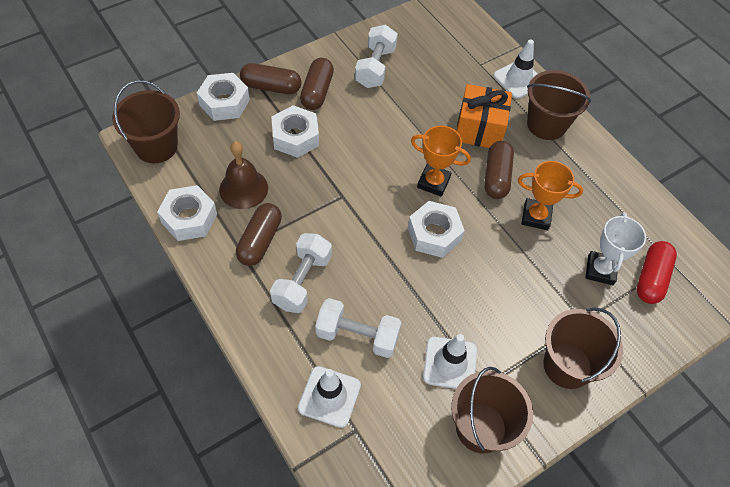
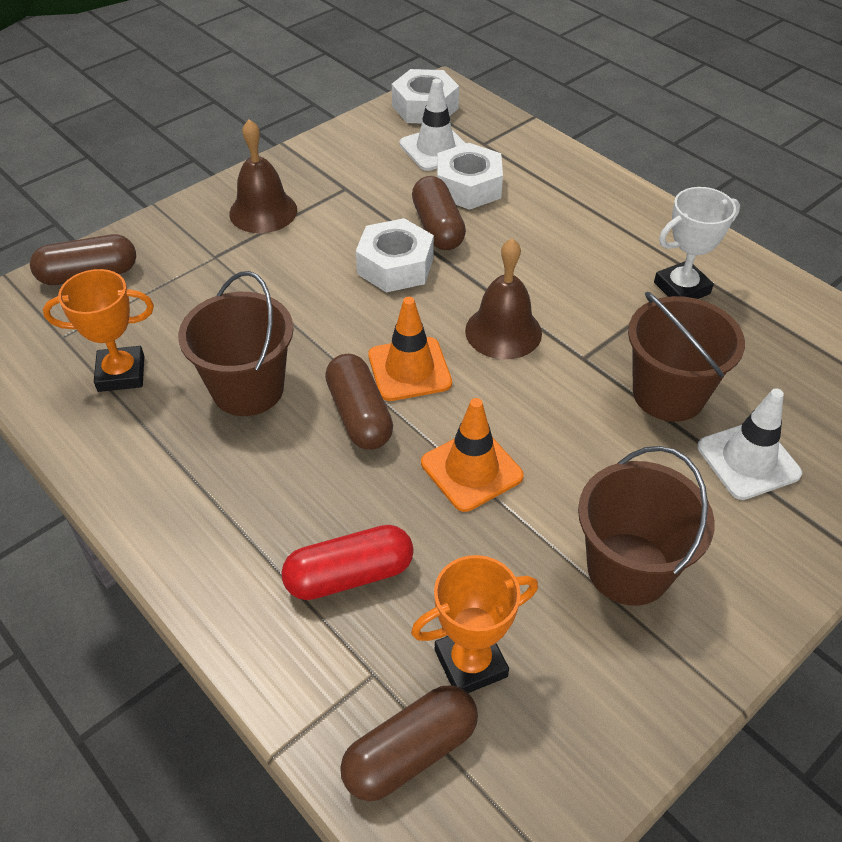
brown bell: 1 -> 2
brown bucket: 4 -> 3
orange gift: 1 -> 0
orange traffic cone: 0 -> 2
white dumbbell: 3 -> 0
white nut: 4 -> 3
white traffic cone: 3 -> 2

